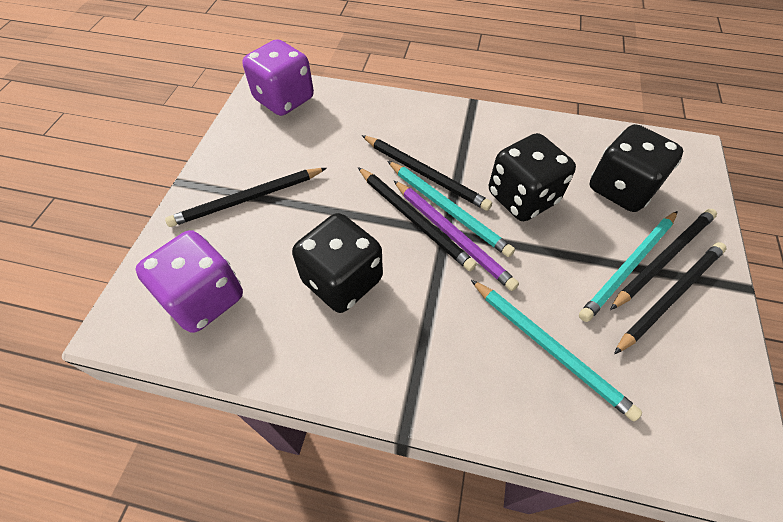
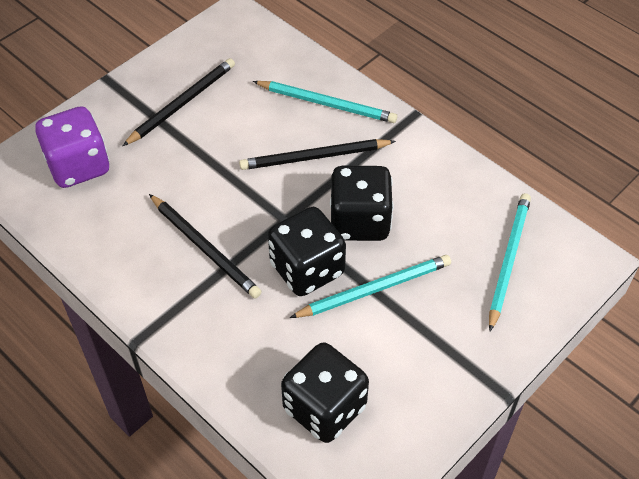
black pencil: 5 -> 3
purple dice: 2 -> 1
purple pencil: 1 -> 0

